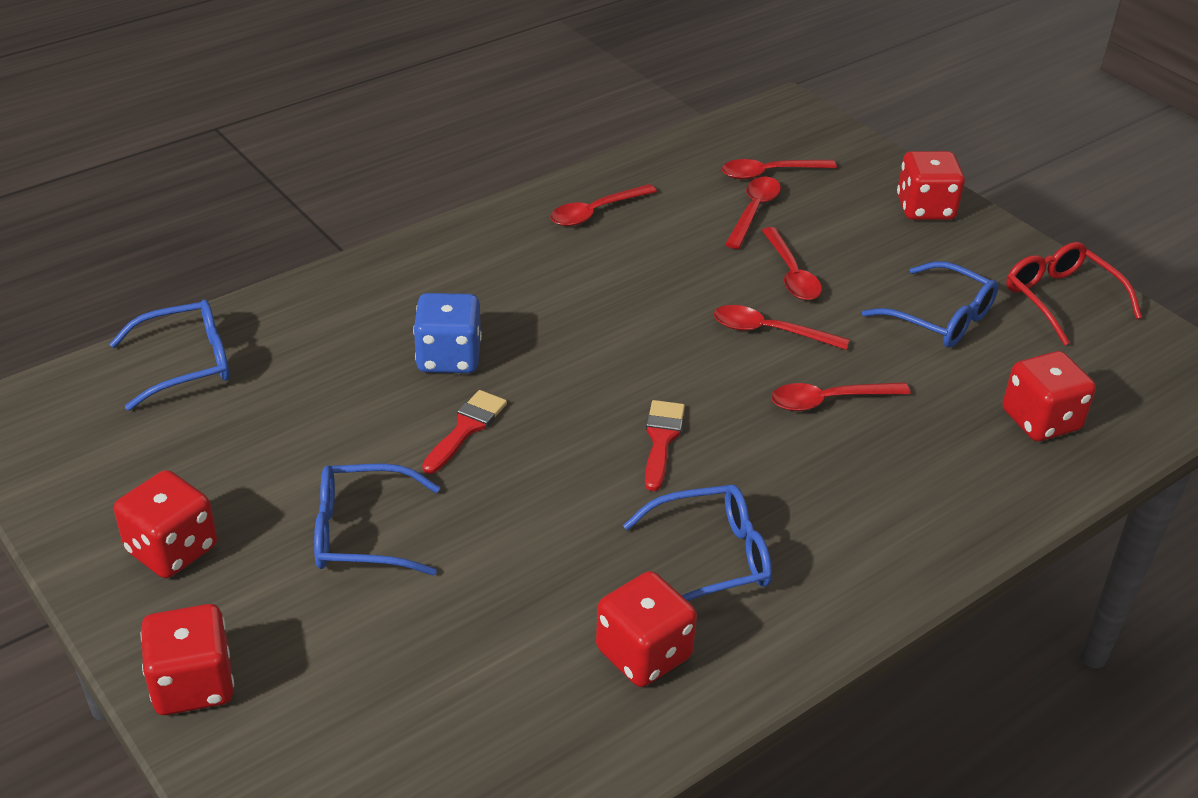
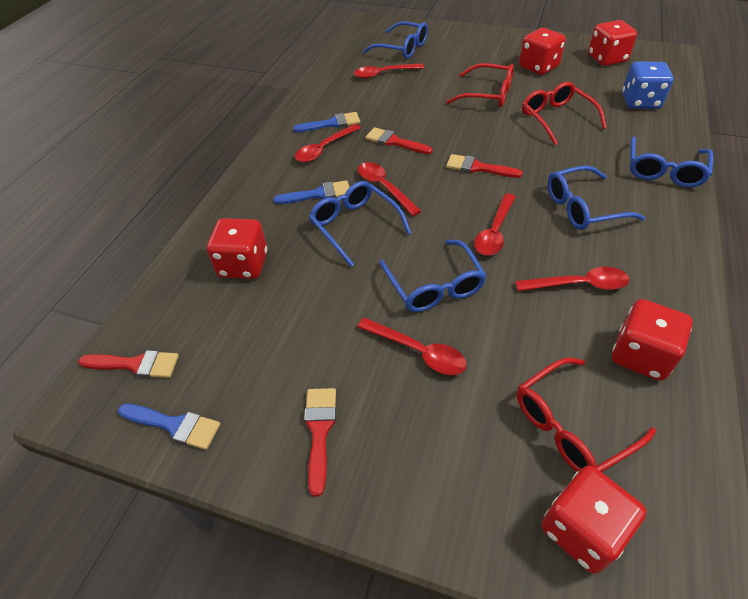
blue brush: 0 -> 3
blue glasses: 4 -> 5
red brush: 2 -> 4
red glasses: 1 -> 3

